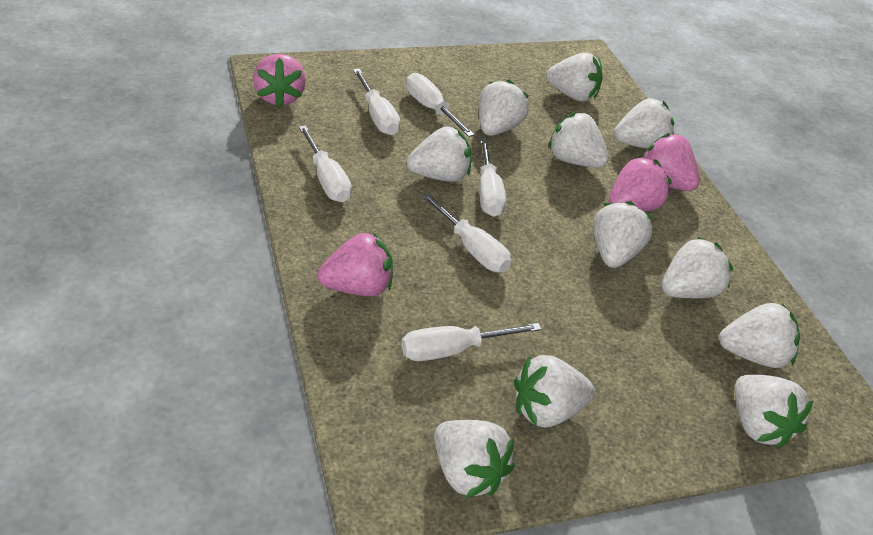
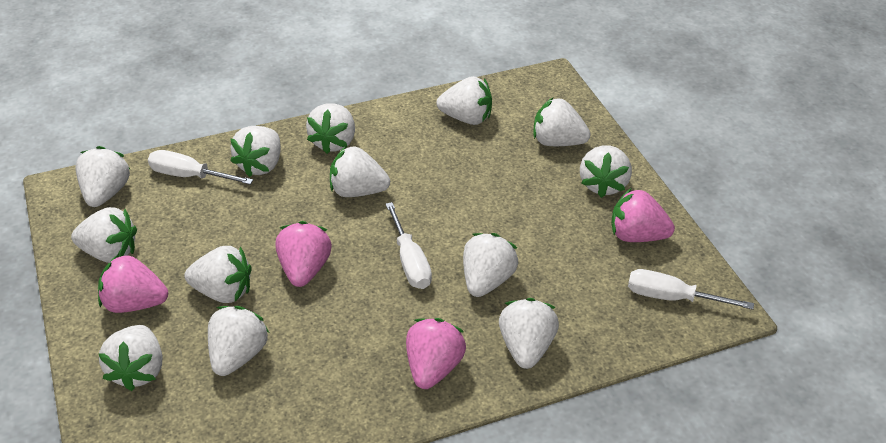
white screwdriver: 6 -> 3
white strawberry: 11 -> 13

